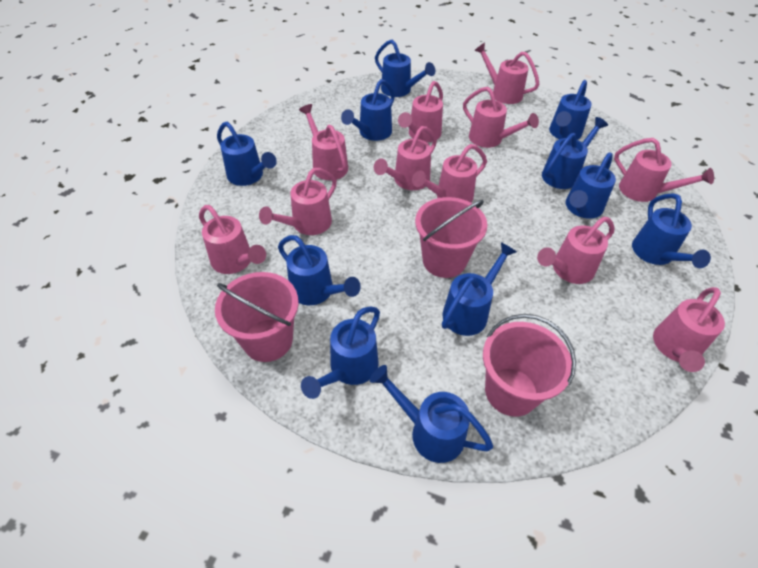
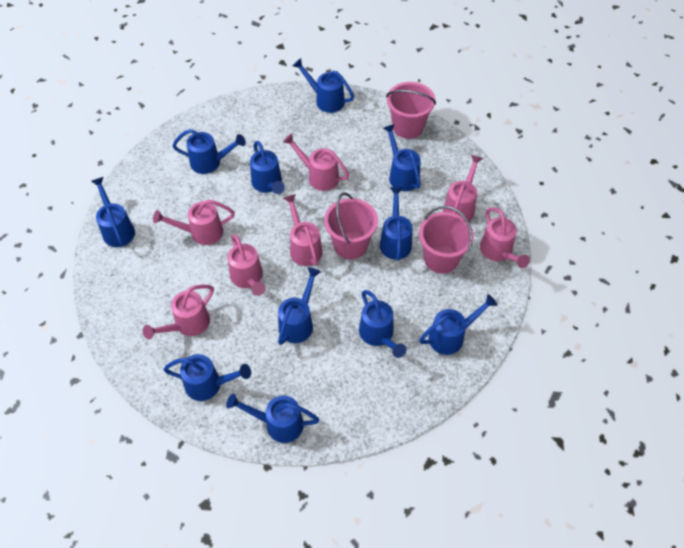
pink watering can: 11 -> 7

